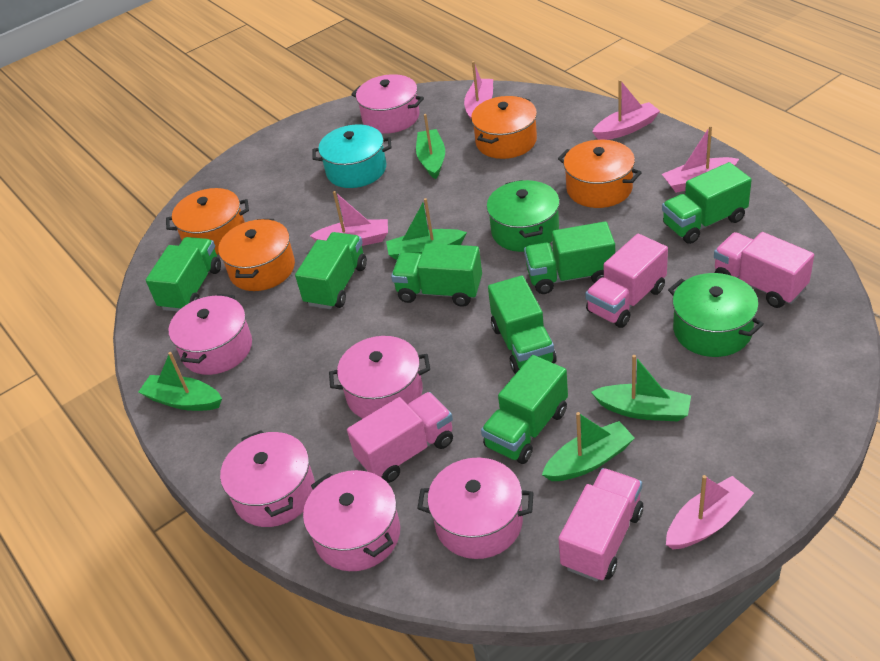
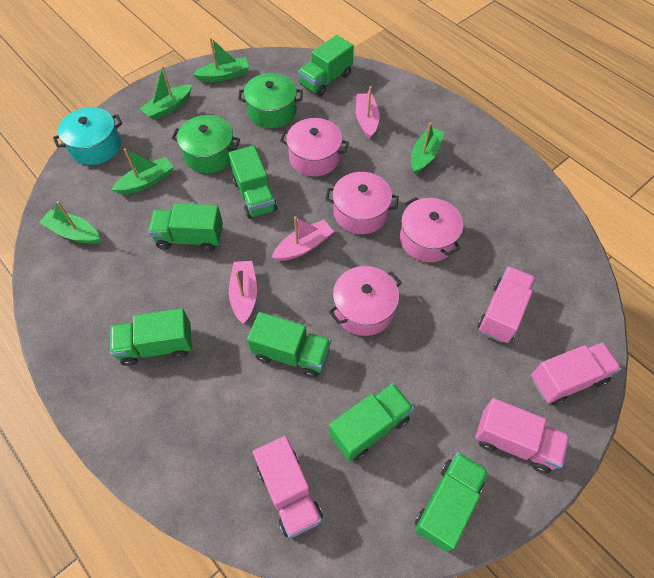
orange pot: 4 -> 0
pink boat: 5 -> 3
pink pot: 6 -> 4

